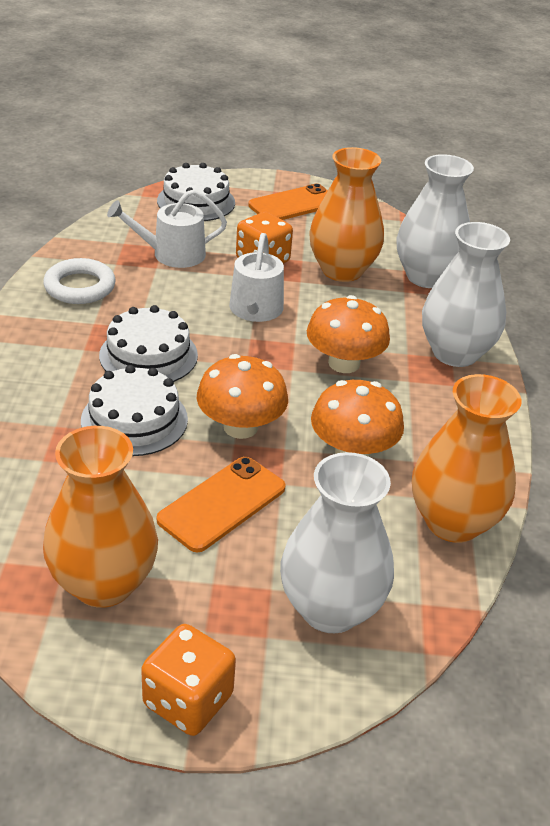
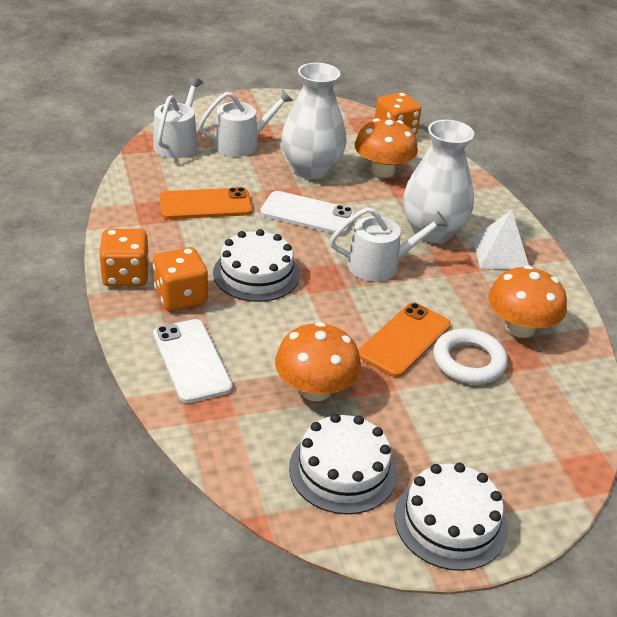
orange dice: 2 -> 3
orange vase: 3 -> 0
white phone: 0 -> 2
white pyramid: 0 -> 1
white vase: 3 -> 2
white watering can: 2 -> 3

